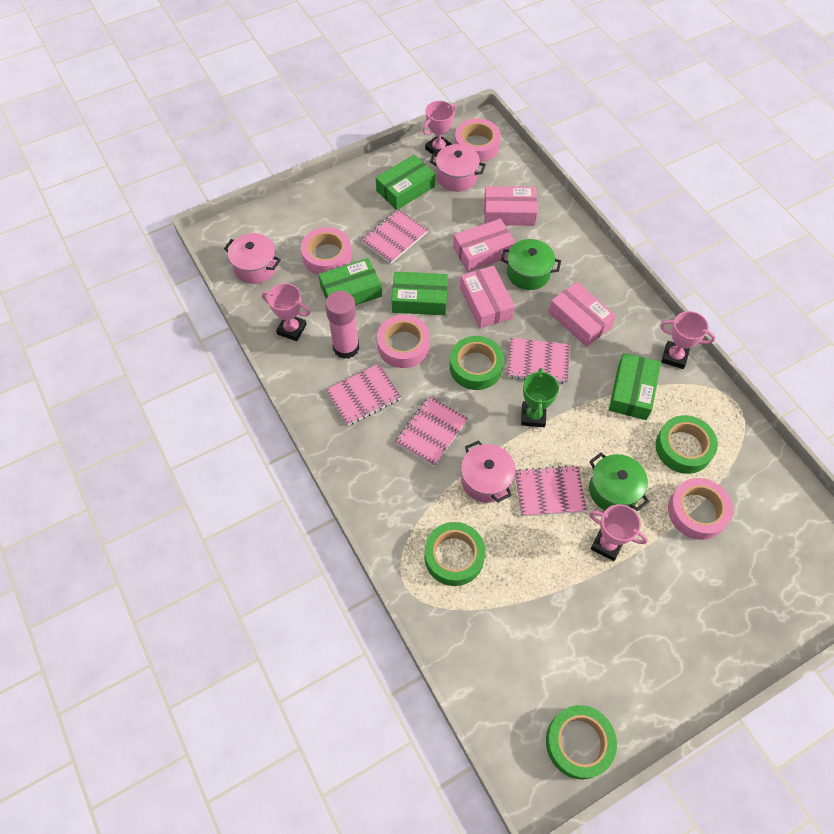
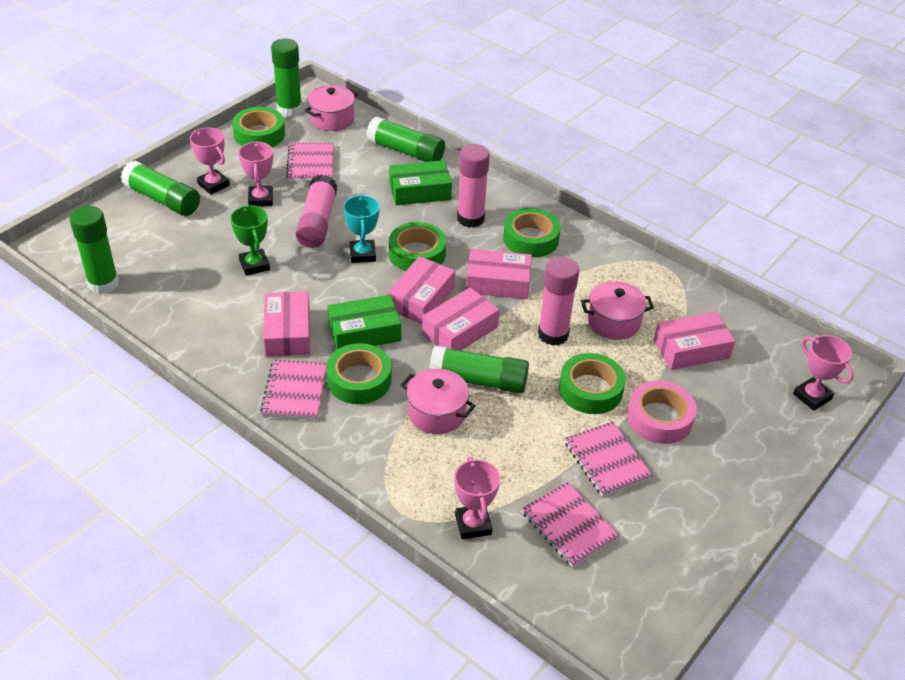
green box: 4 -> 2
green glue stick: 0 -> 5
green pot: 2 -> 0
green tape: 4 -> 5
pink box: 4 -> 5
pink glue stick: 1 -> 3
pink notebook: 5 -> 4
pink tape: 4 -> 1
turquoise trophy: 0 -> 1

